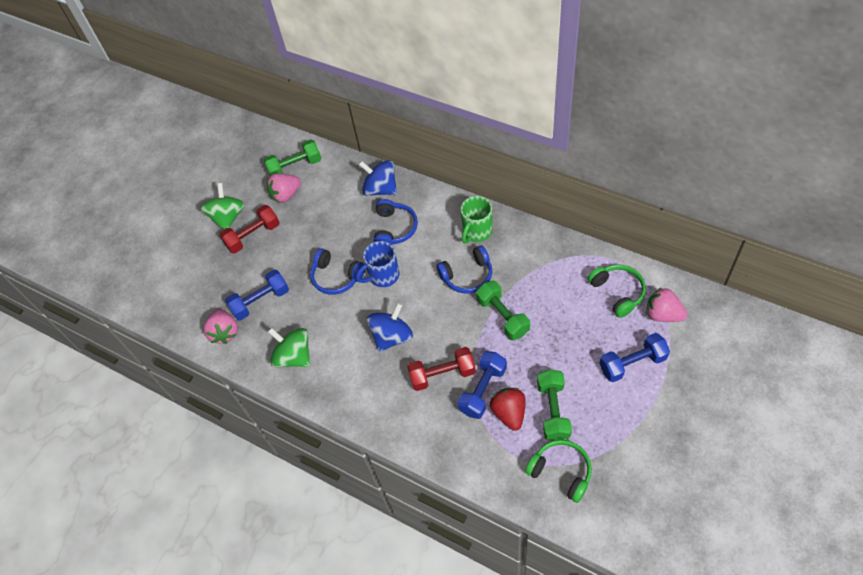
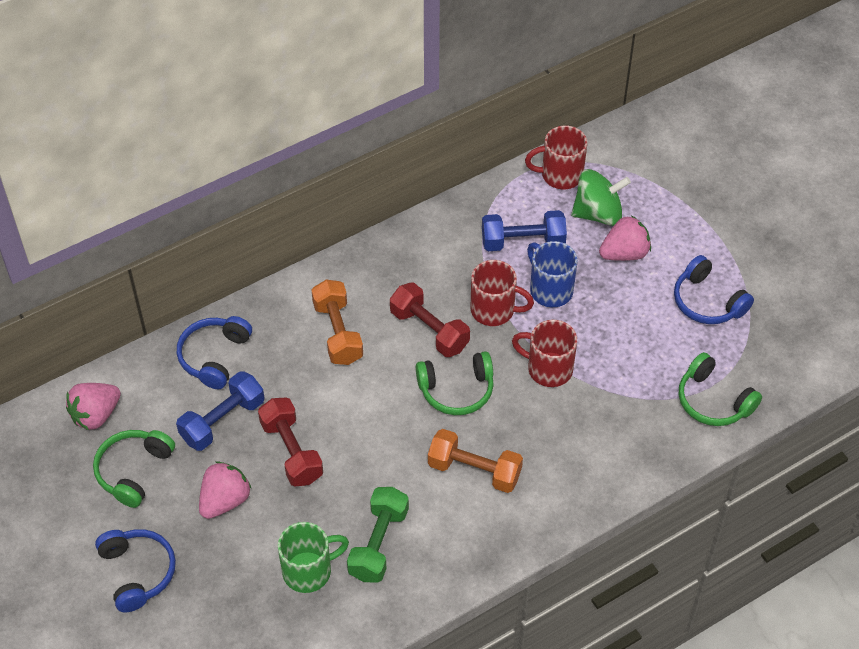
blue dumbbell: 3 -> 2
blue spinning top: 2 -> 0
green dumbbell: 3 -> 1
green headphones: 2 -> 3
green spinning top: 2 -> 1
orange dumbbell: 0 -> 2
red mug: 0 -> 3
red strawberry: 1 -> 0

